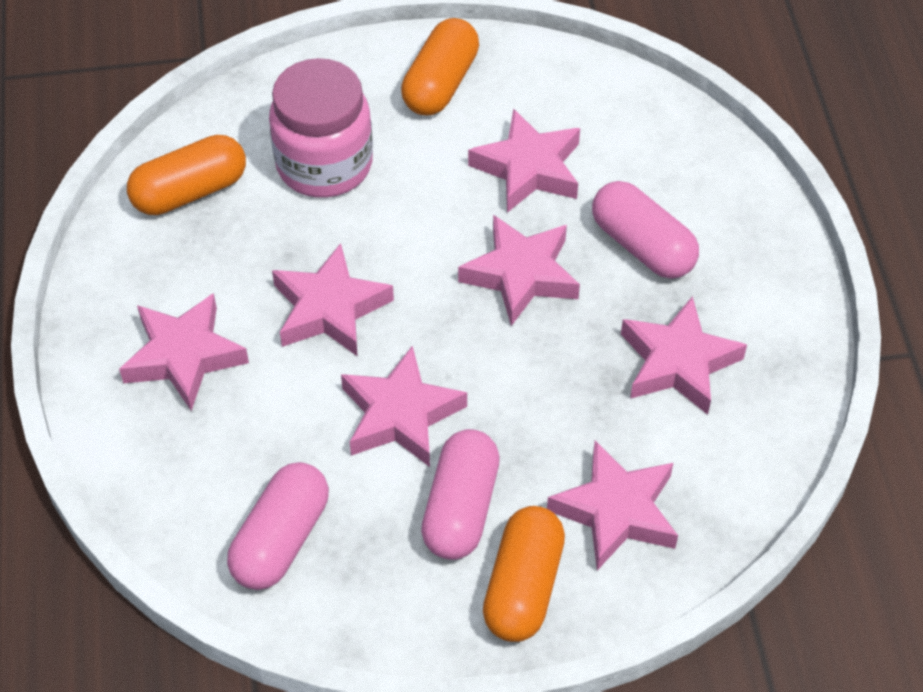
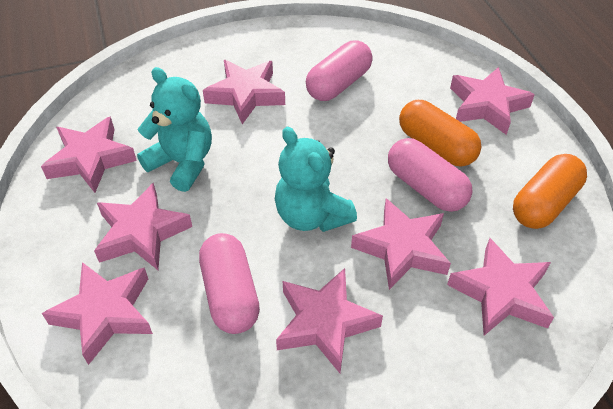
orange capsule: 3 -> 2
pink jar: 1 -> 0
pink star: 7 -> 8
turquoise teddy bear: 0 -> 2

